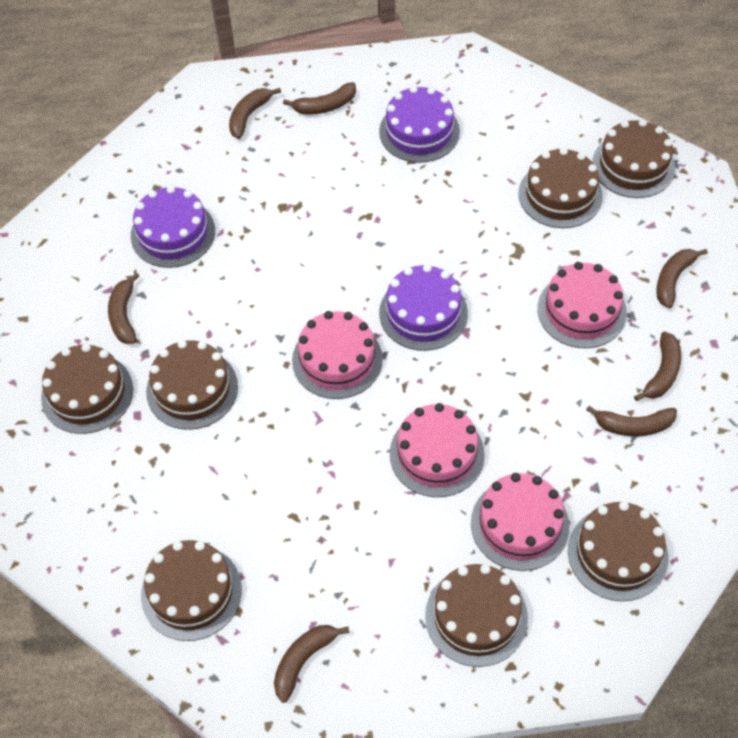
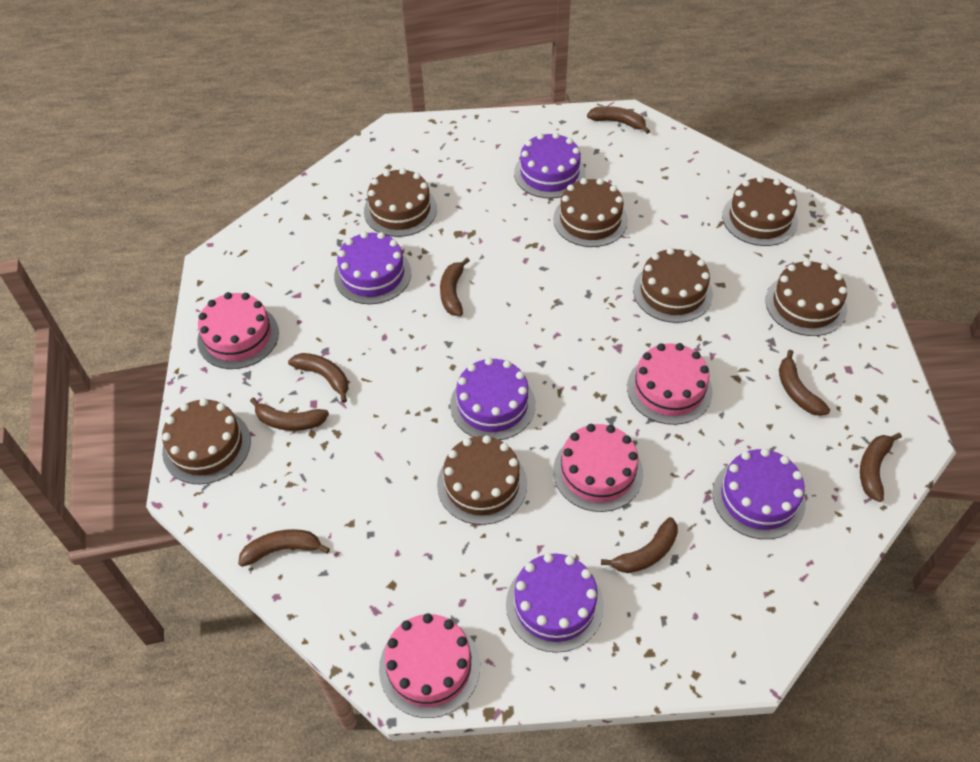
brown banana: 7 -> 8
purple cake: 3 -> 5

